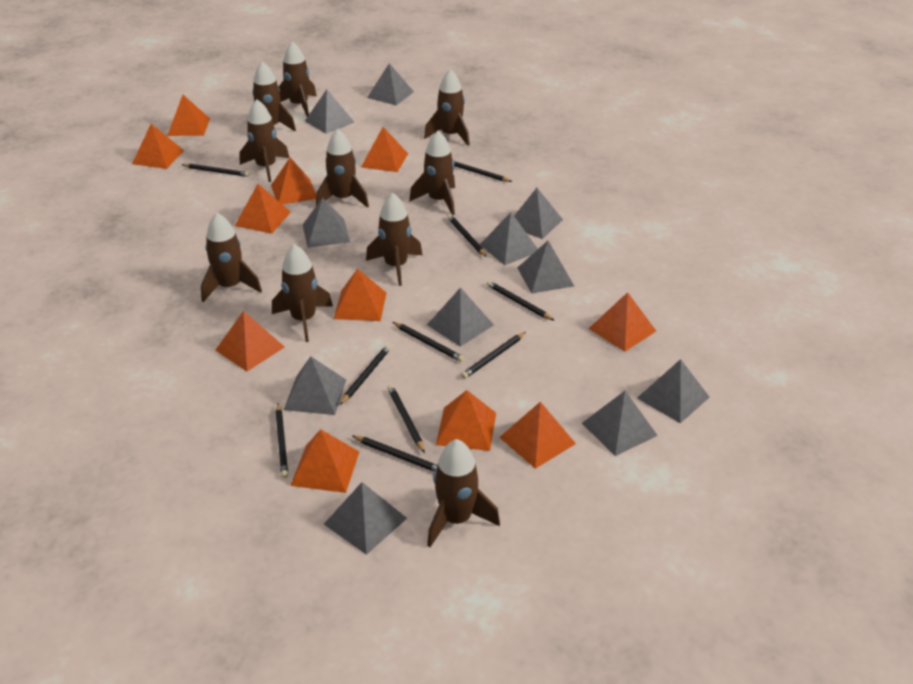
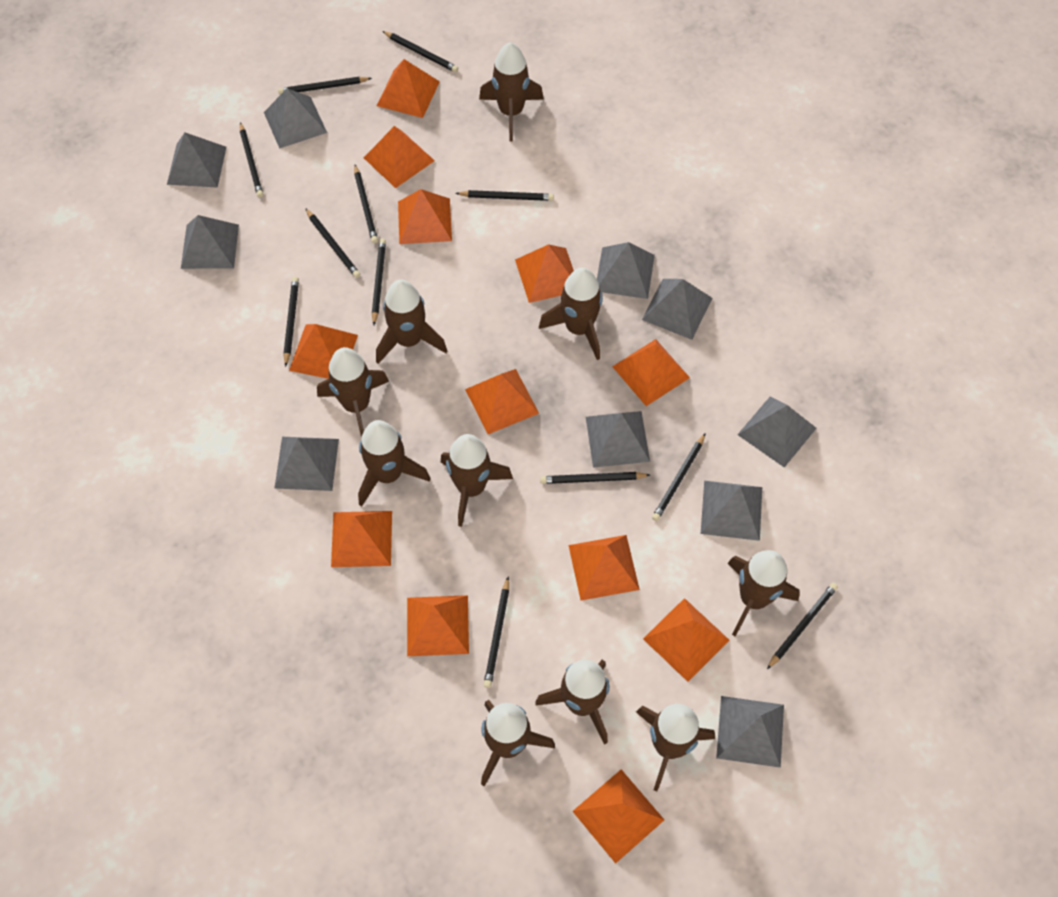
black pencil: 10 -> 12
grey pyramid: 11 -> 10
orange pyramid: 11 -> 12

